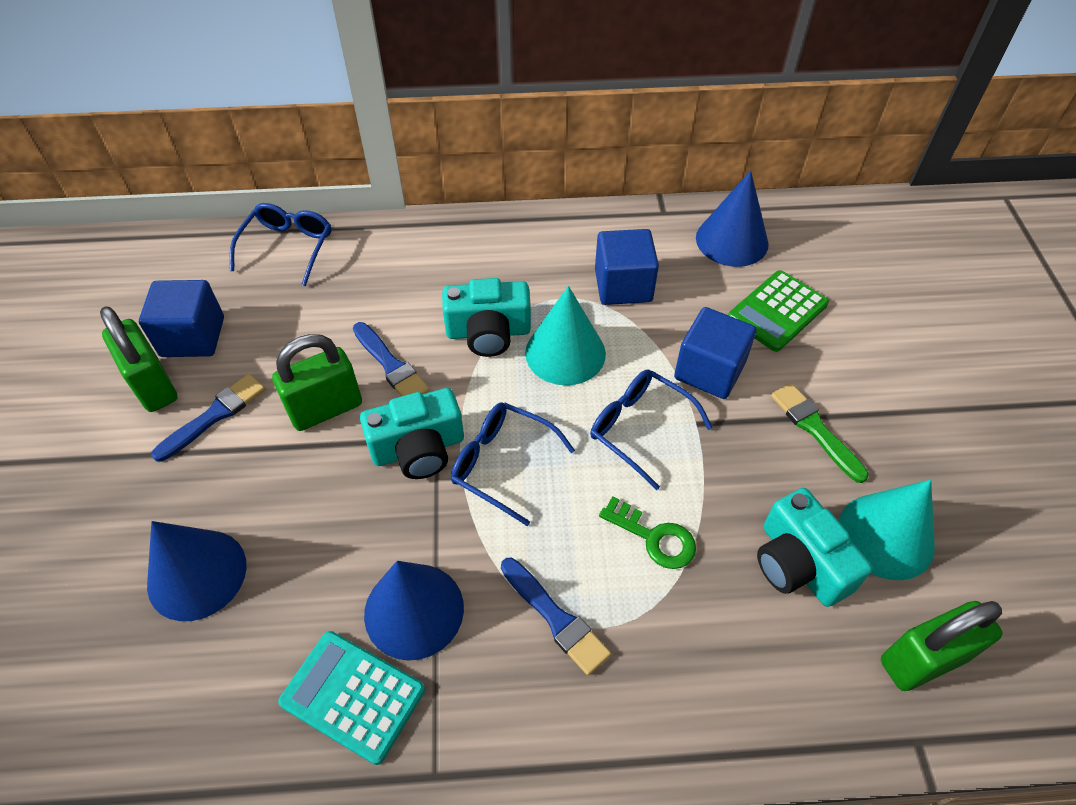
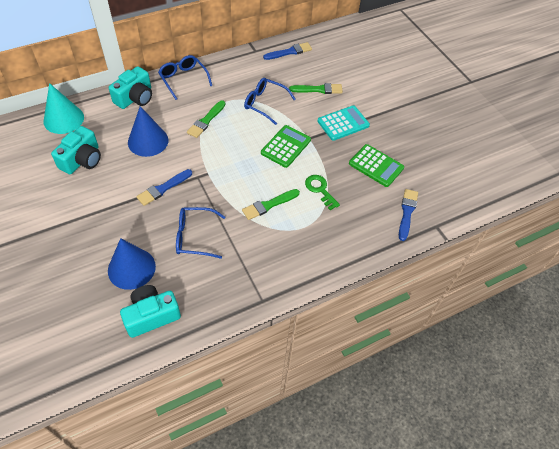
blue cone: 3 -> 2
blue cube: 3 -> 0
green brush: 1 -> 3
green calculator: 1 -> 2
green padlock: 3 -> 0
turquoise cone: 2 -> 1

